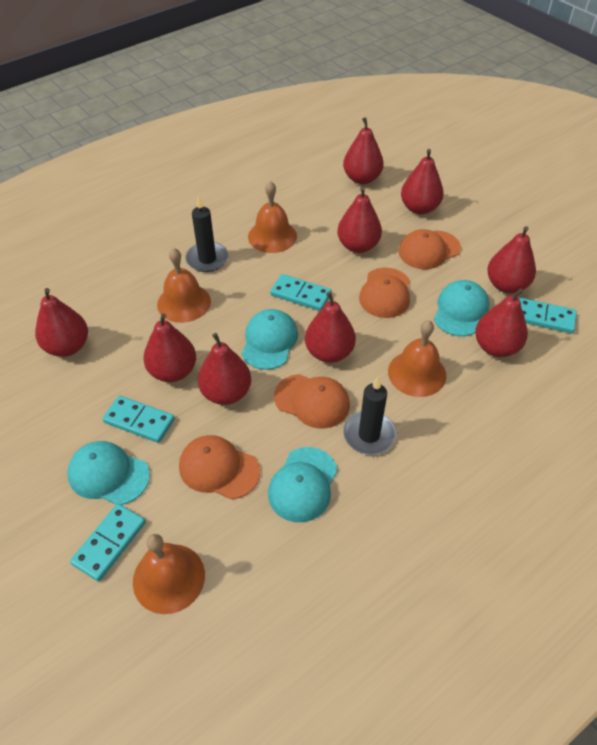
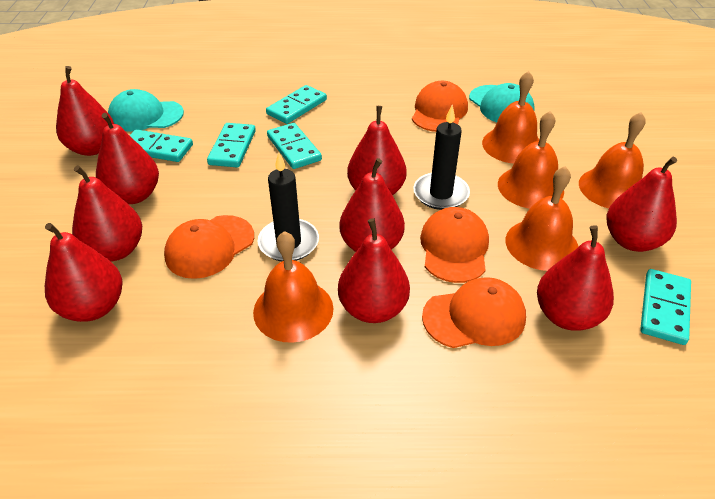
orange bell: 4 -> 5
turquoise cap: 4 -> 2
turquoise domino: 4 -> 5

